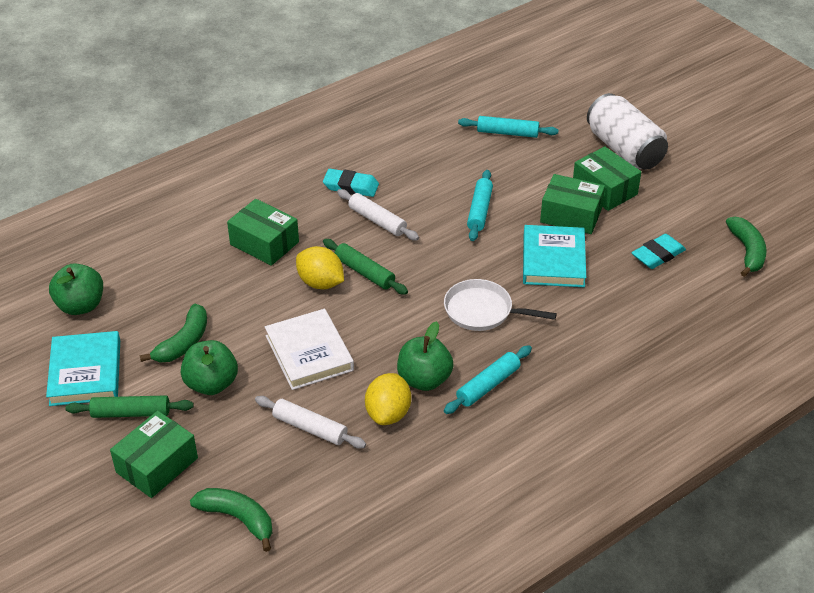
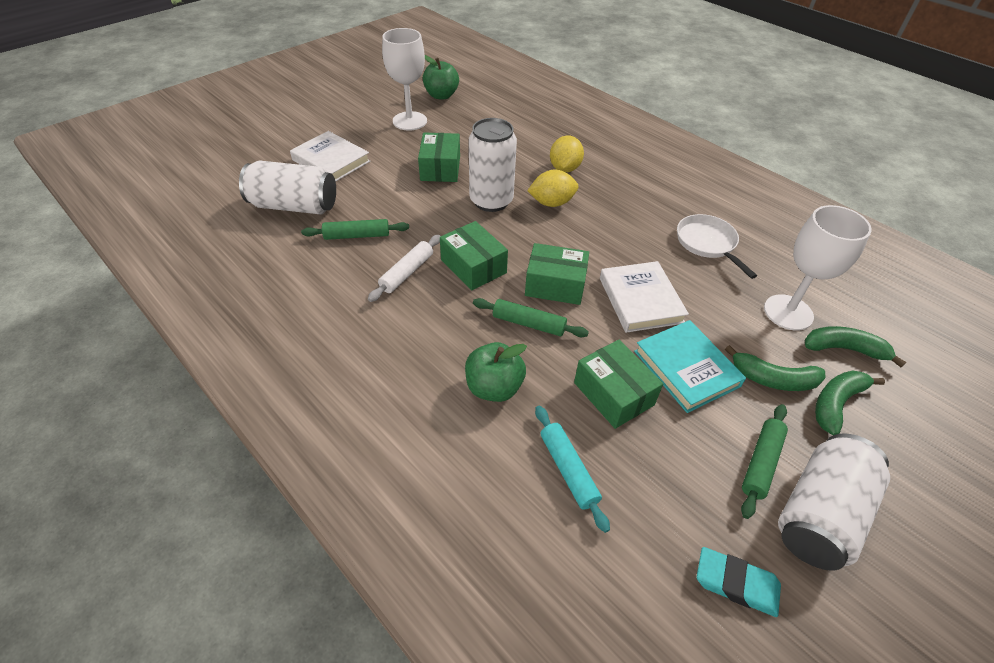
green apple: 3 -> 2
green rolling pin: 2 -> 3
turquoise book: 2 -> 1
turquoise eraser: 2 -> 1
turquoise rolling pin: 3 -> 1
white book: 1 -> 2
white can: 1 -> 3
white goblet: 0 -> 2
white rolling pin: 2 -> 1

